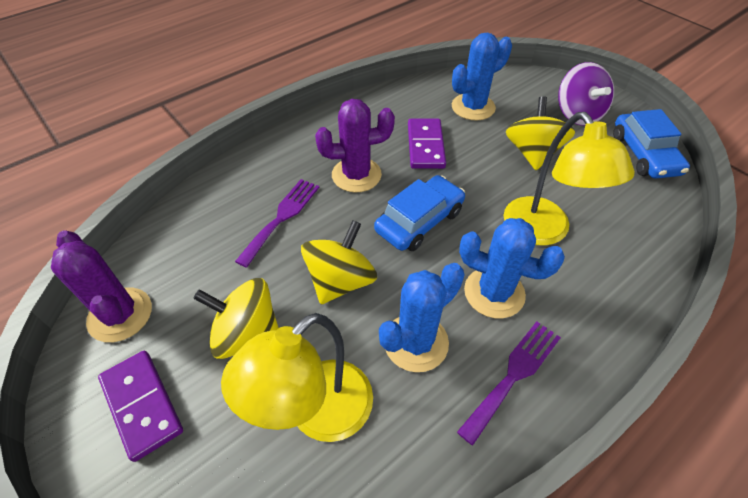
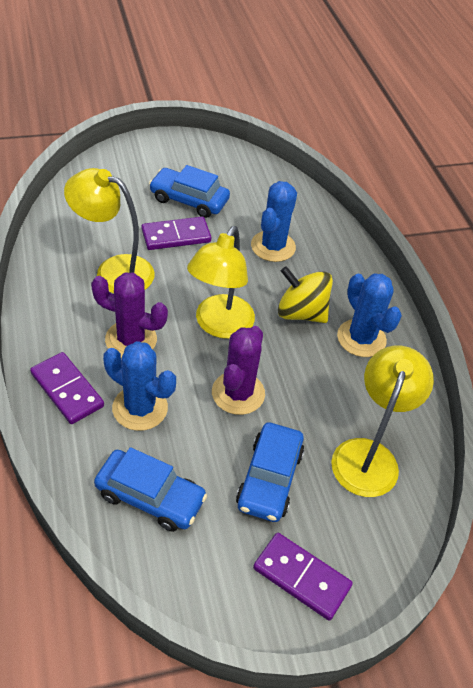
blue car: 2 -> 3
purple domino: 2 -> 3
purple fork: 2 -> 0
purple spinning top: 1 -> 0
yellow lamp: 2 -> 3
yellow spinning top: 3 -> 1

